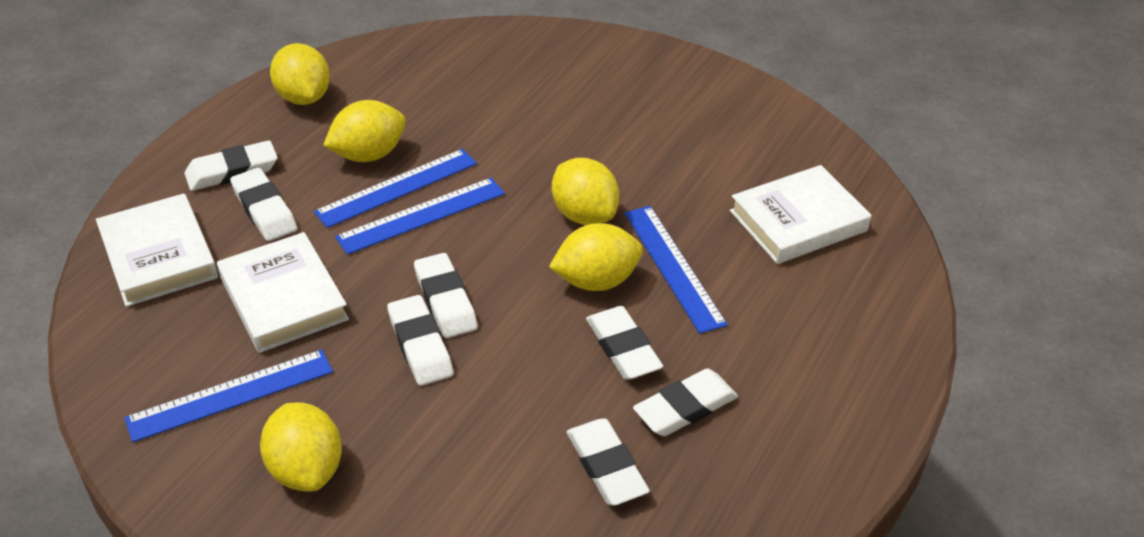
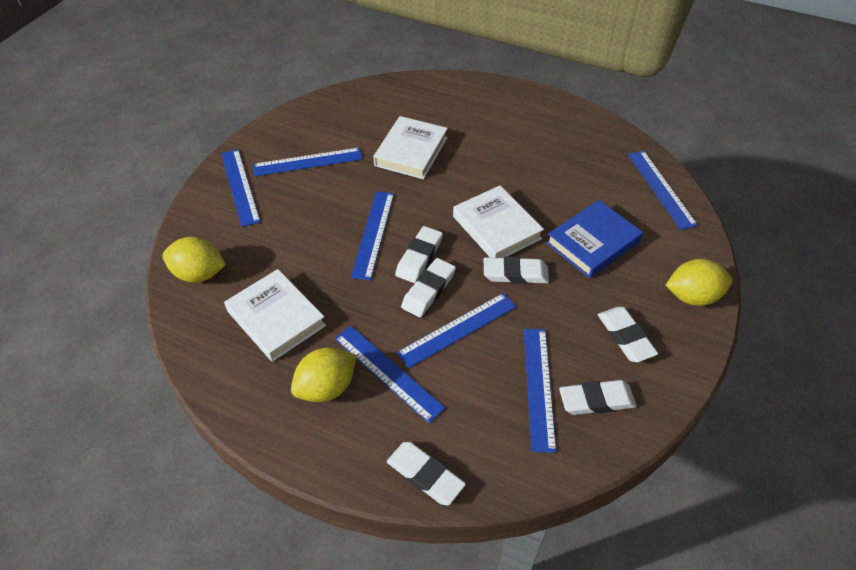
blue book: 0 -> 1
blue ruler: 4 -> 7
white eraser: 7 -> 6
yellow lemon: 5 -> 3

